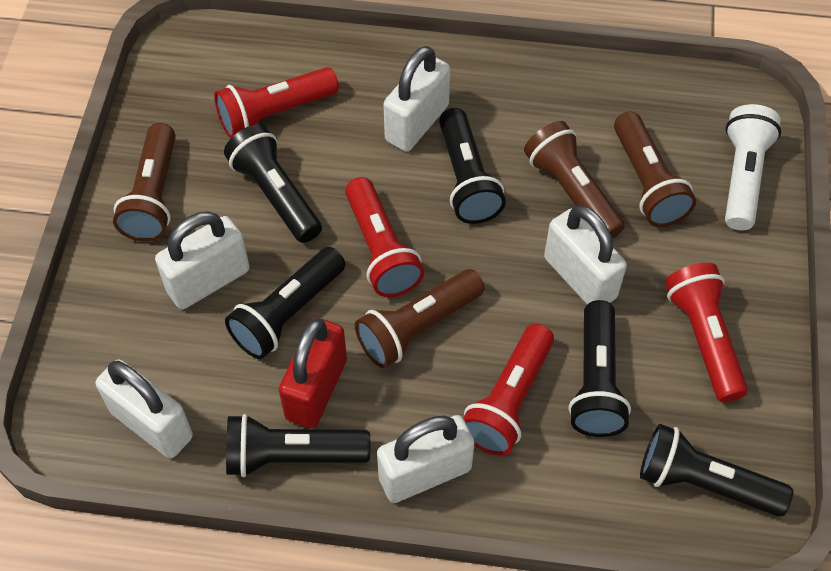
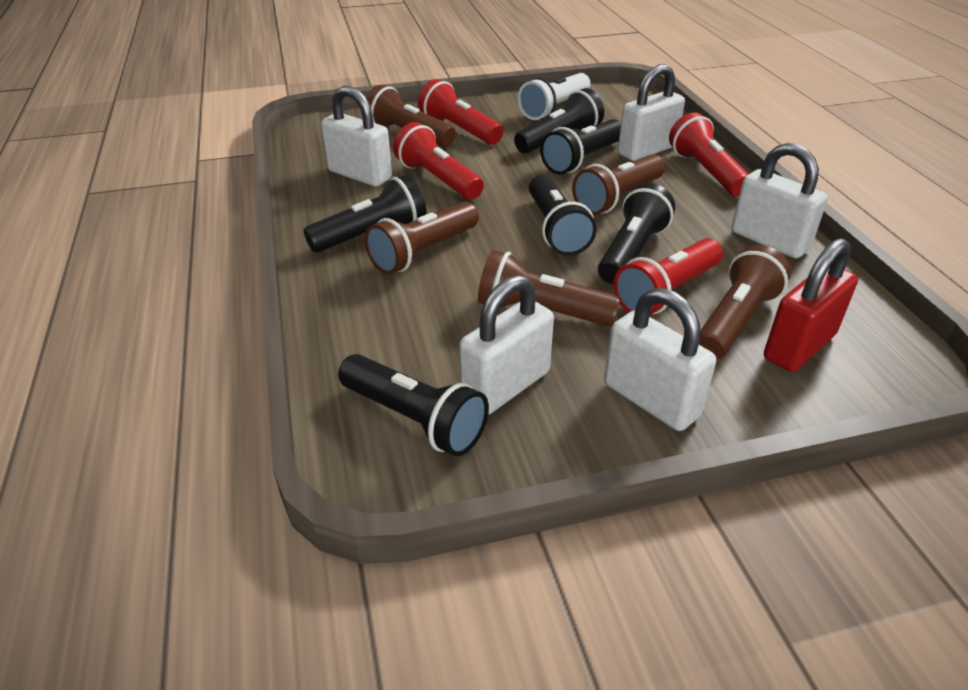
brown flashlight: 4 -> 5

